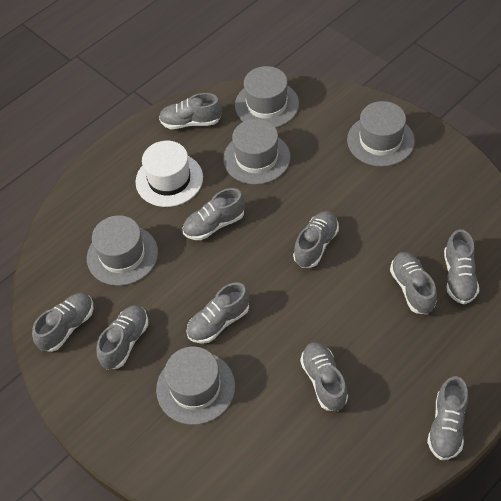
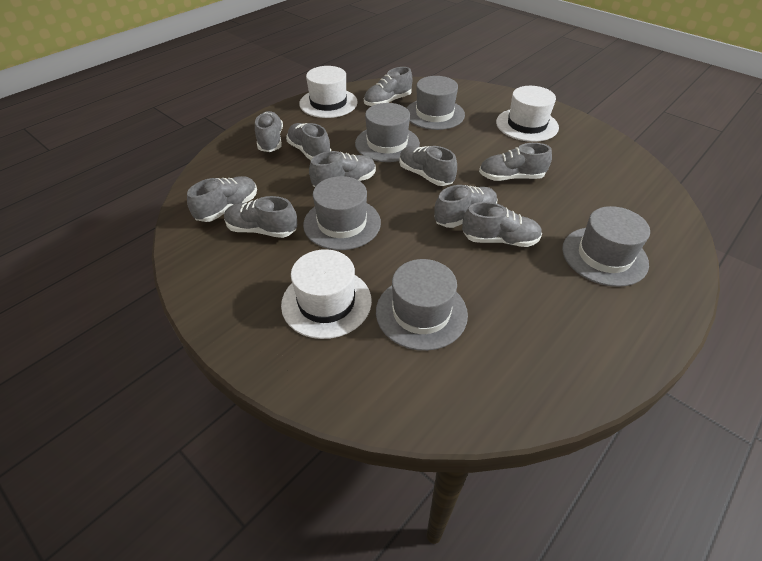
white hat: 1 -> 3

